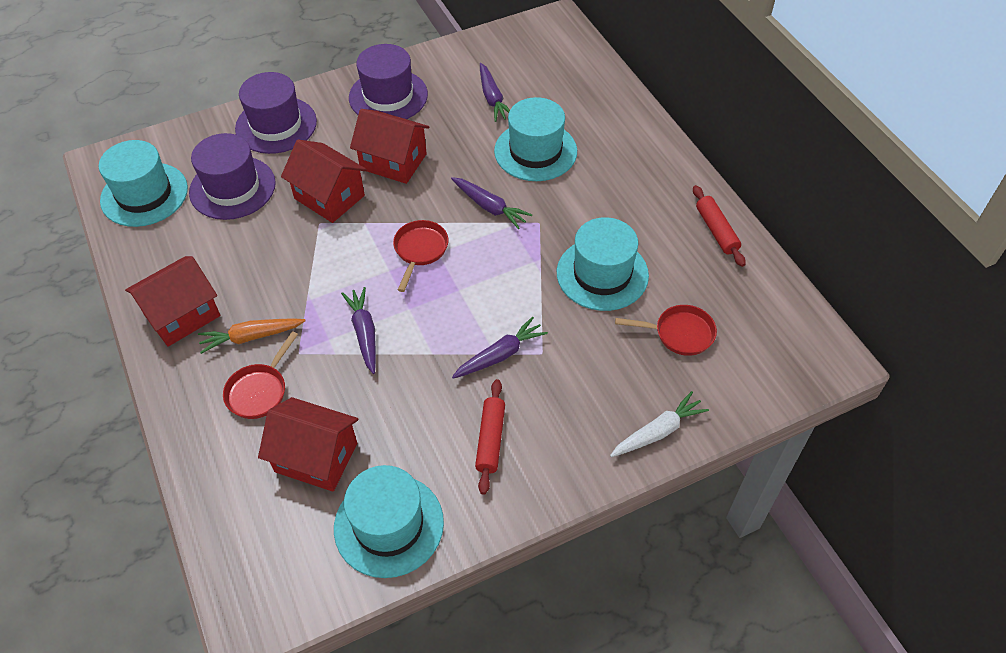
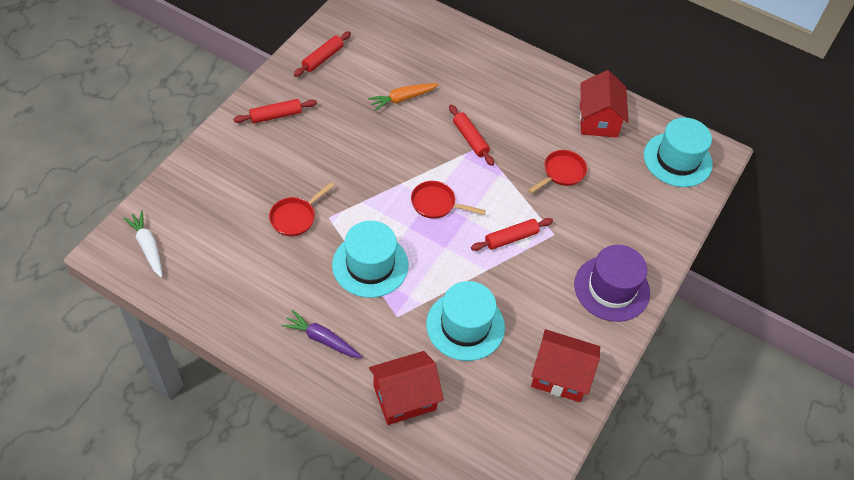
purple carrot: 4 -> 1
purple hat: 3 -> 1
red house: 4 -> 3
red rolling pin: 2 -> 4
turquoise hat: 4 -> 3

